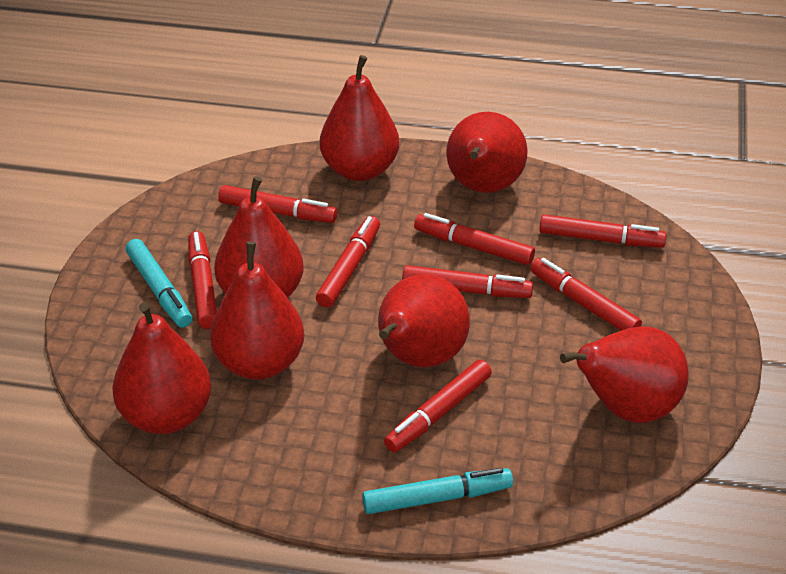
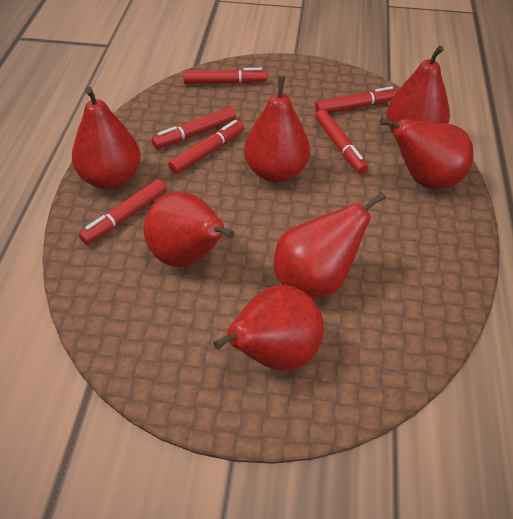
red marker: 8 -> 6
turquoise marker: 2 -> 0

